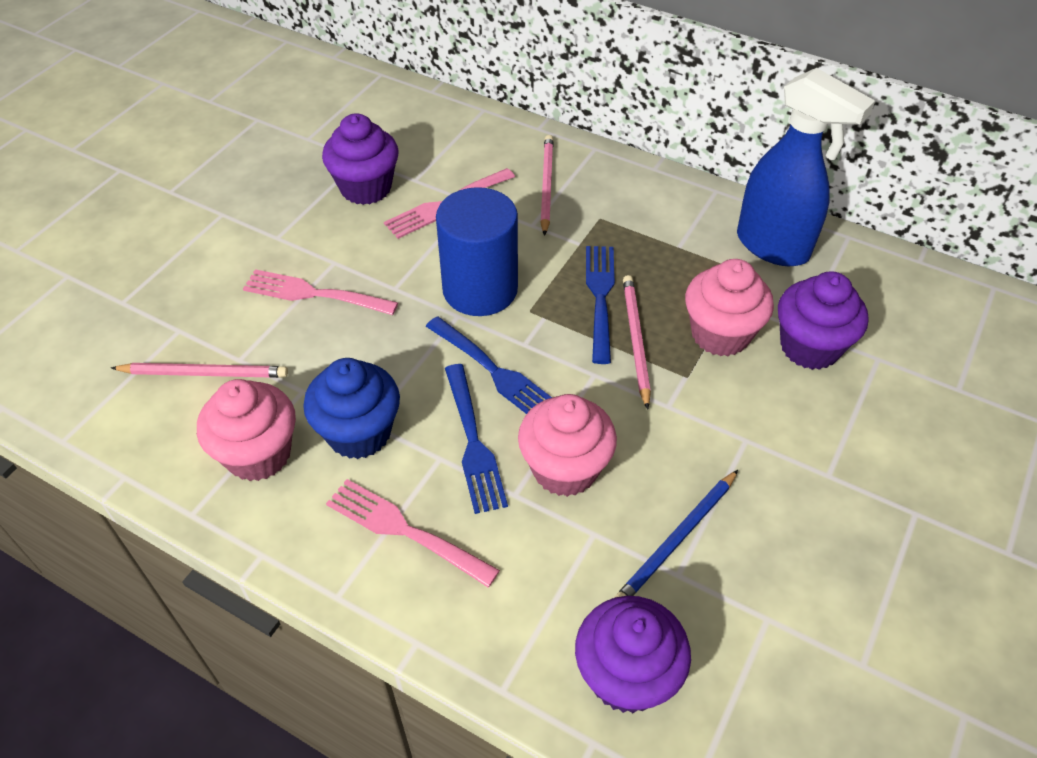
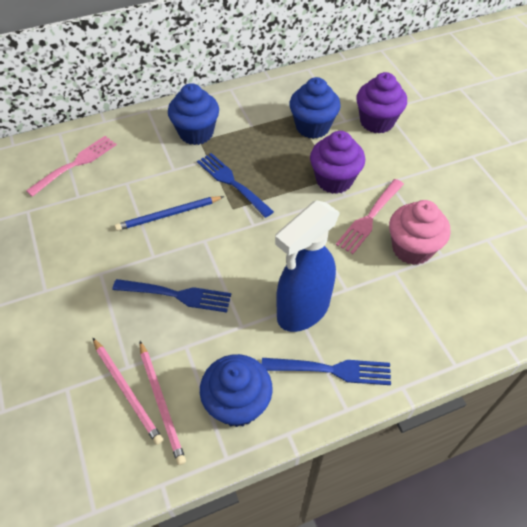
blue cupcake: 1 -> 3
blue cylinder: 1 -> 0
pink cupcake: 3 -> 1
pink fork: 3 -> 2
pink pencil: 3 -> 2
purple cupcake: 3 -> 2

